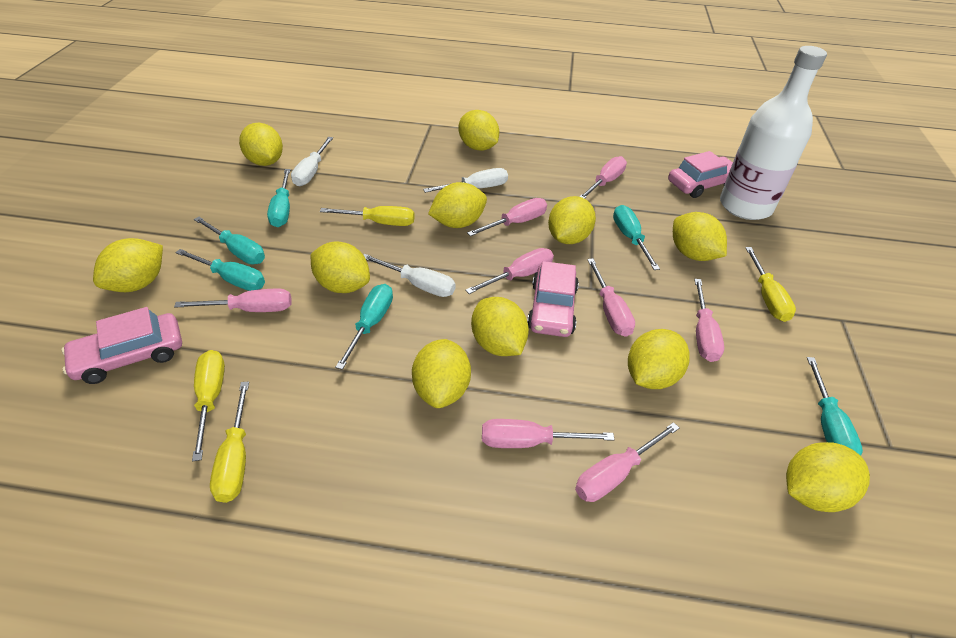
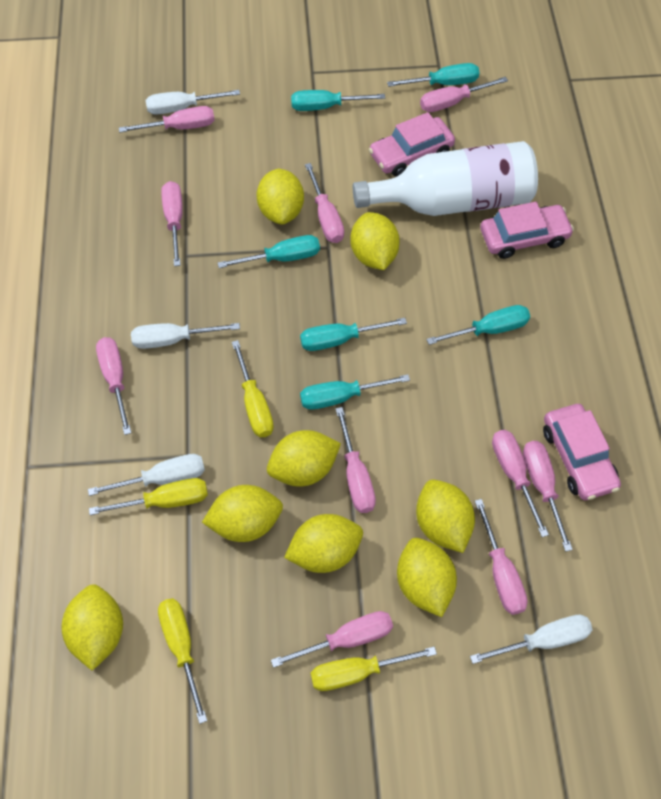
pink screwdriver: 8 -> 10
white screwdriver: 3 -> 4
yellow lemon: 11 -> 8

